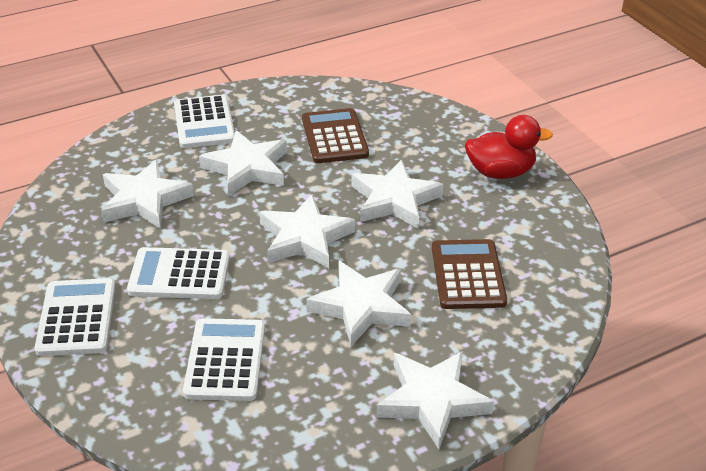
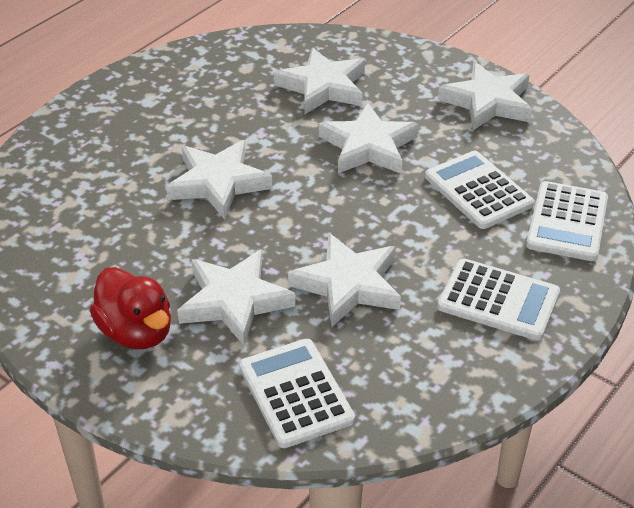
brown calculator: 2 -> 0

